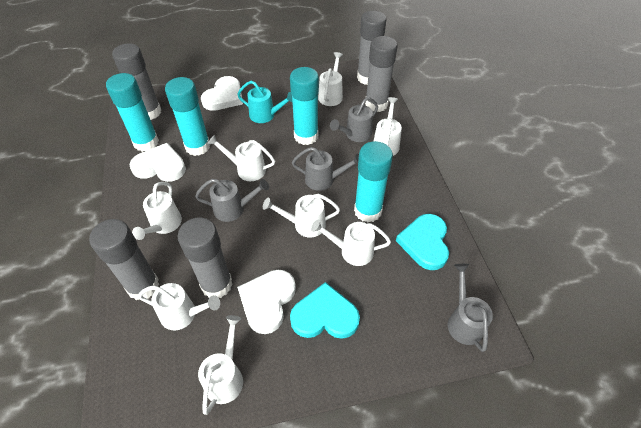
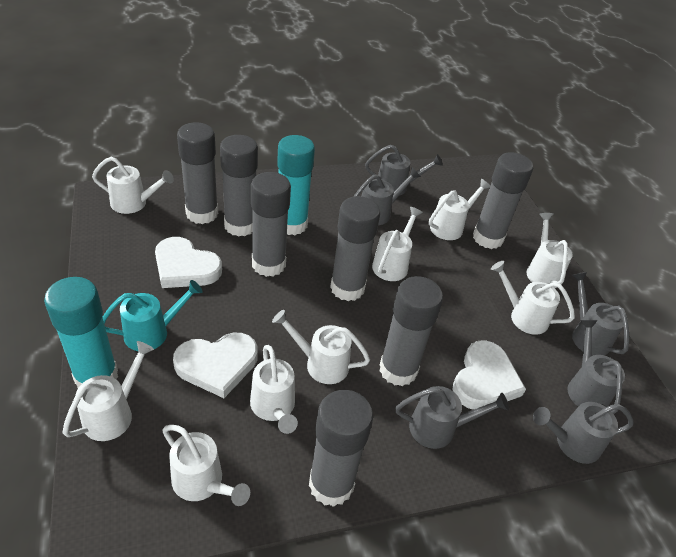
grey glue stick: 5 -> 7
grey watering can: 4 -> 6
turquoise glue stick: 4 -> 2
turquoise heart: 2 -> 0
white watering can: 8 -> 9

